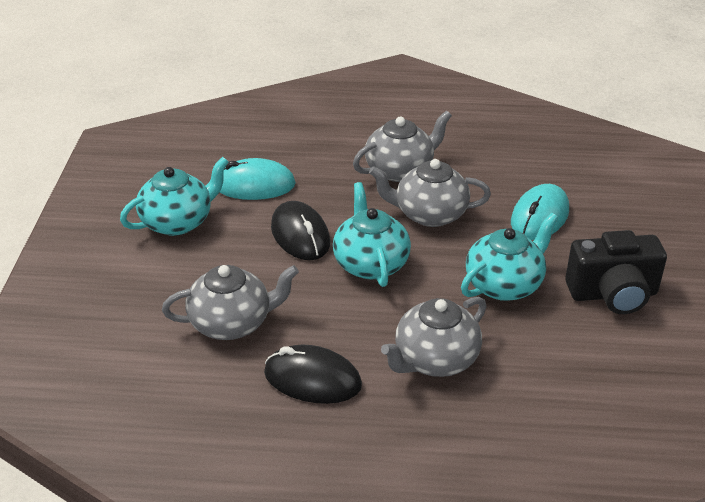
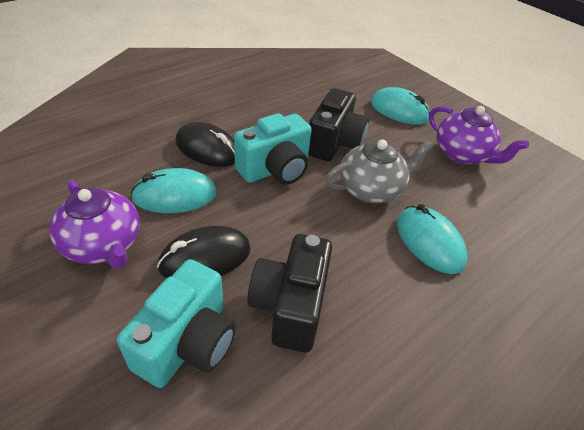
black camera: 1 -> 2
grey teapot: 4 -> 1
purple teapot: 0 -> 2
turquoise camera: 0 -> 2
turquoise mouse: 2 -> 3
turquoise teapot: 3 -> 0

